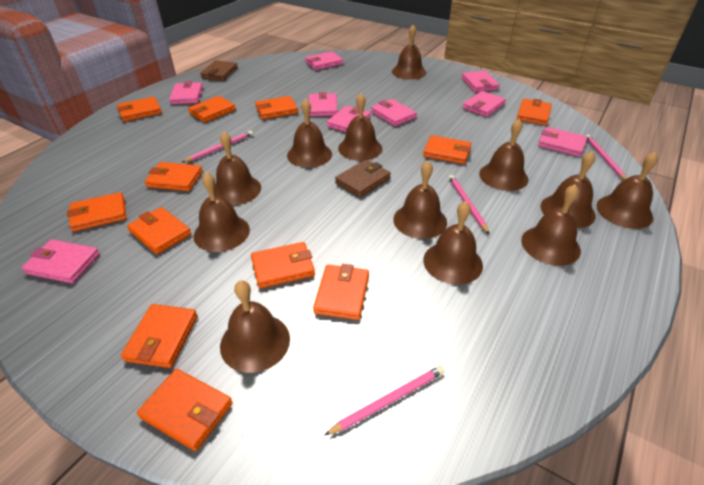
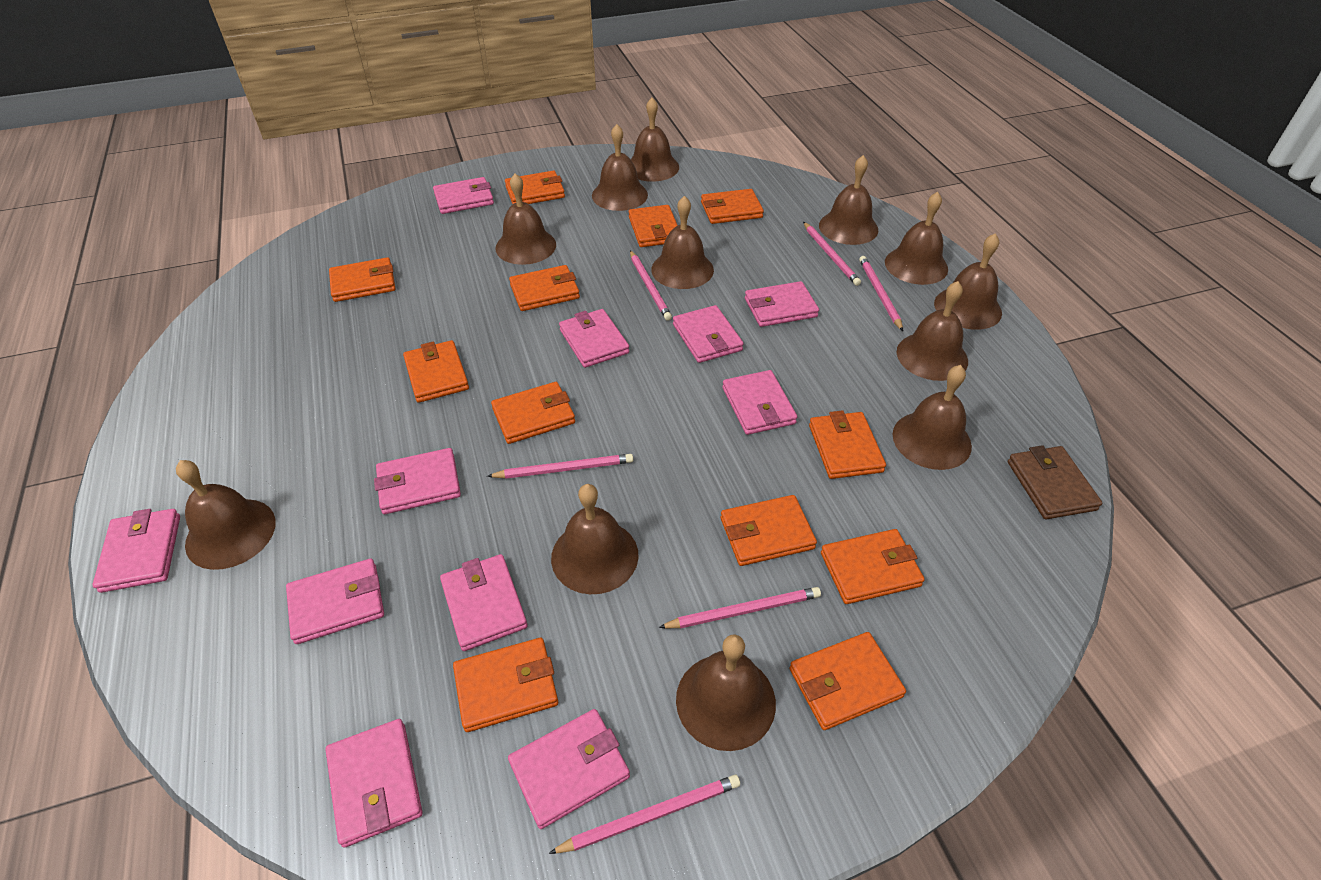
brown wallet: 2 -> 1
pink pencil: 4 -> 6
pink wallet: 9 -> 11

